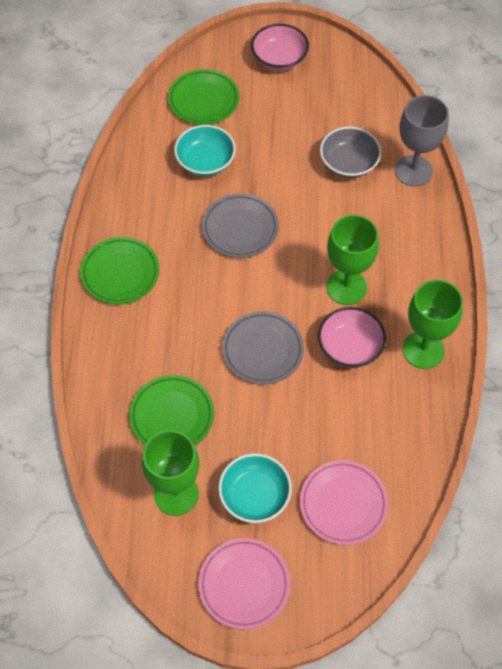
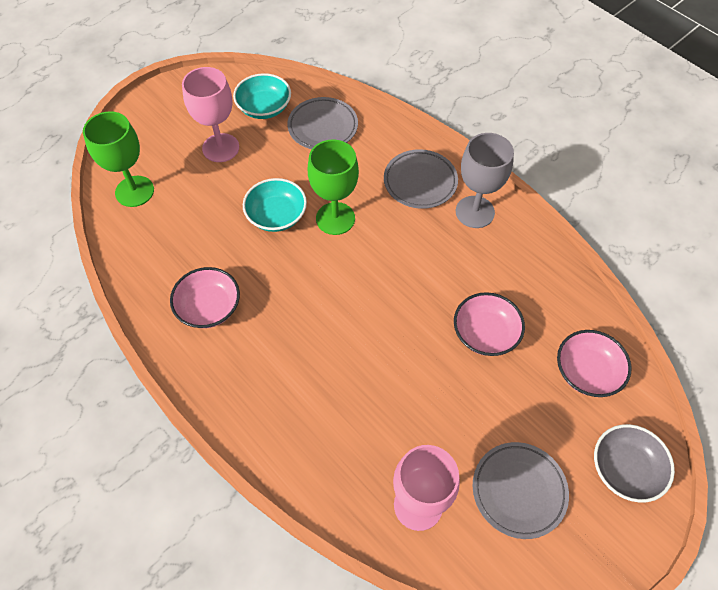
green goblet: 3 -> 2
green plate: 3 -> 0
grey plate: 2 -> 3
pink bowl: 2 -> 3
pink goblet: 0 -> 2
pink plate: 2 -> 0

